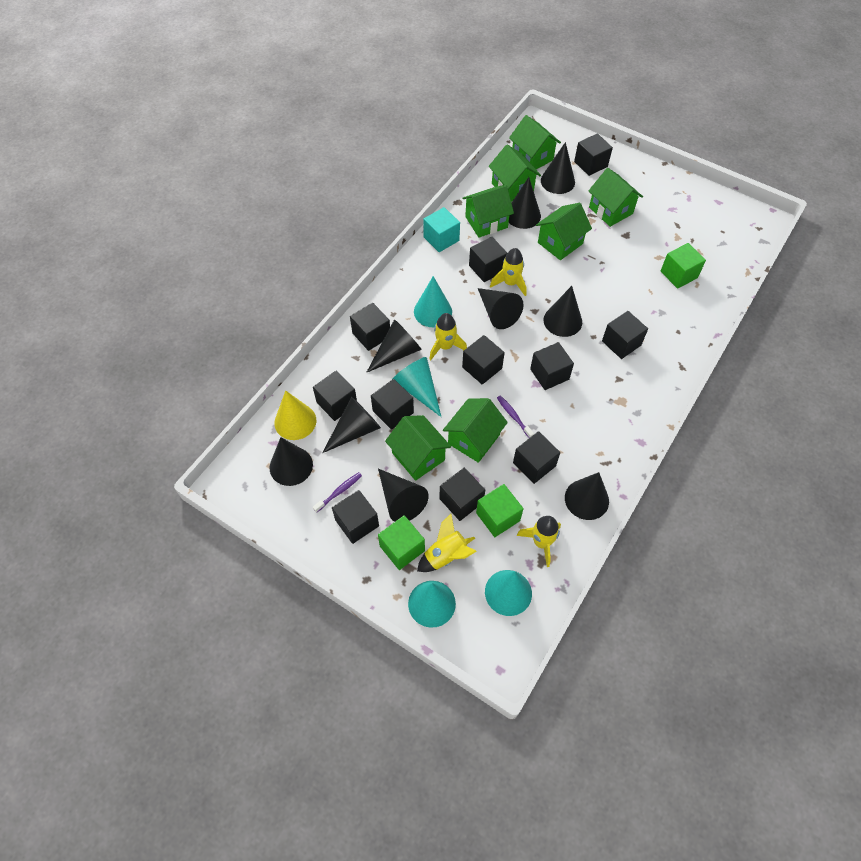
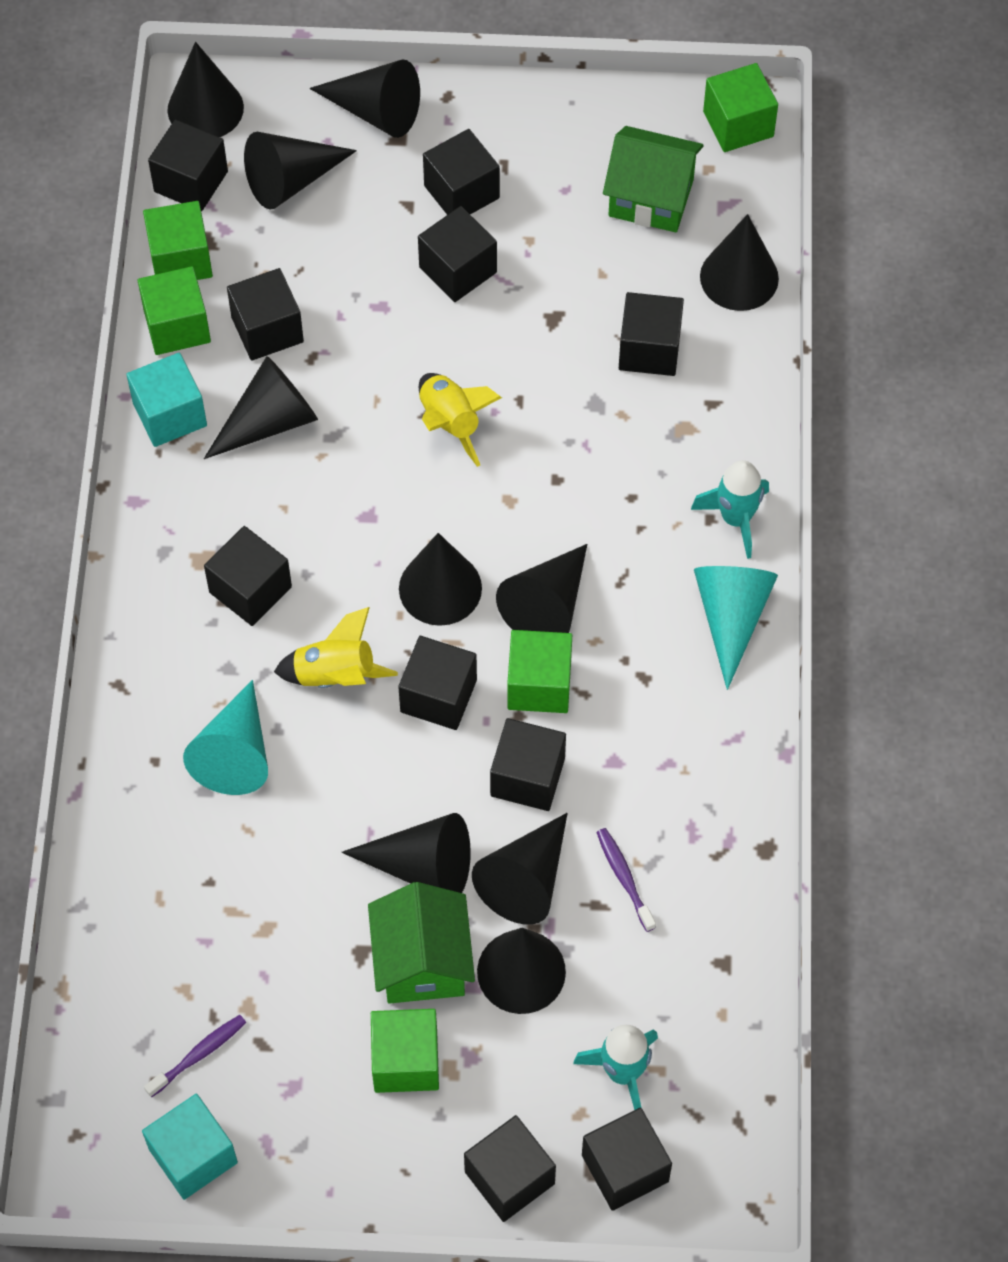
black cone: 9 -> 10
black cube: 11 -> 10
green cube: 3 -> 5
green house: 7 -> 2
turquoise cone: 4 -> 2
turquoise cube: 1 -> 2
turquoise rocket: 0 -> 2
yellow cone: 1 -> 0
yellow rocket: 4 -> 2

